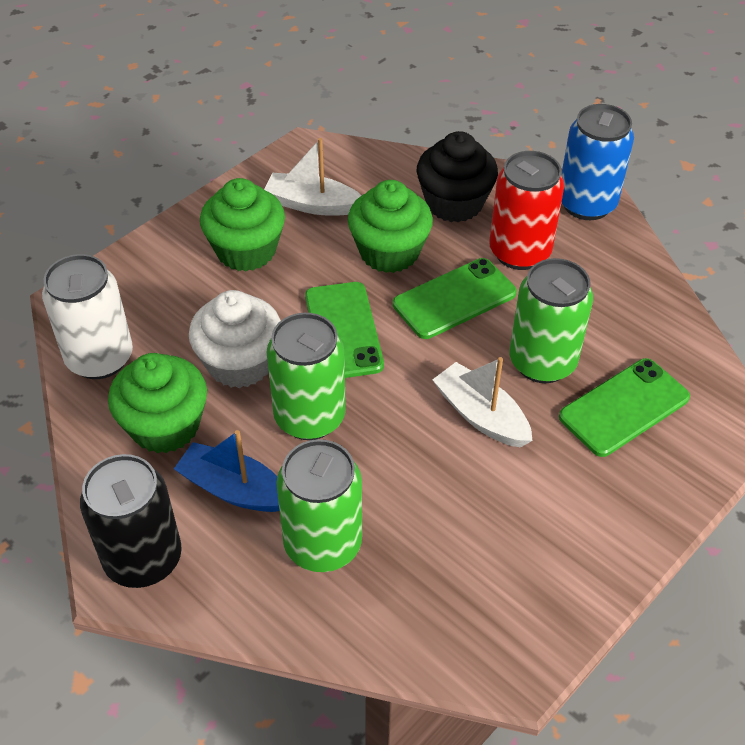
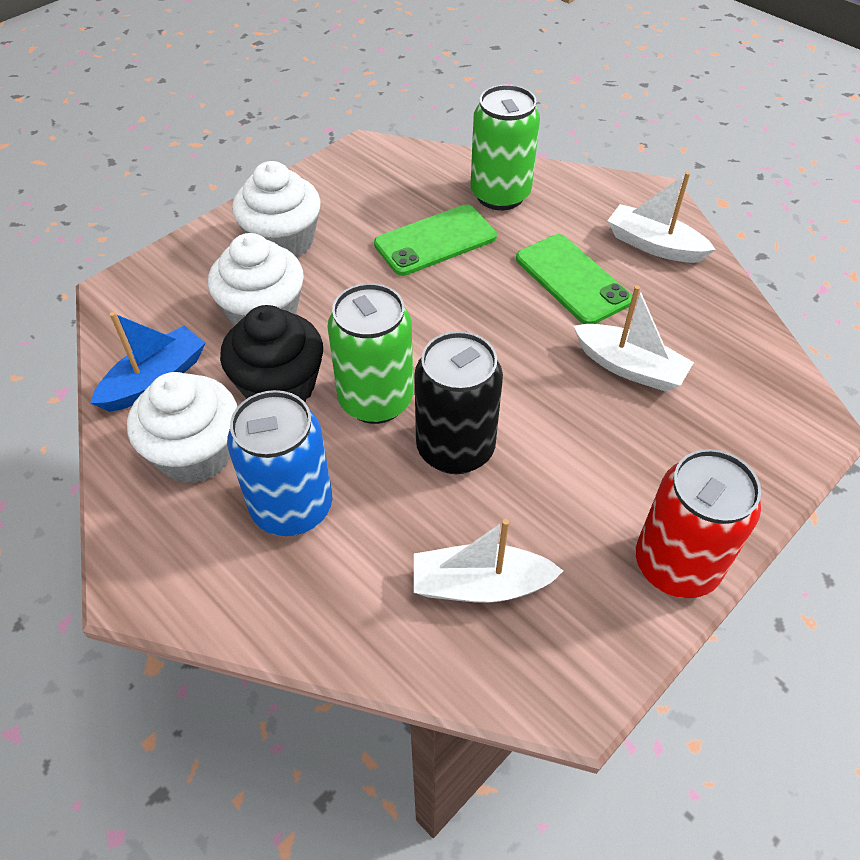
green can: 3 -> 2
green cupcake: 3 -> 0
green phone: 3 -> 2
white boat: 2 -> 3
white can: 1 -> 0
white cupcake: 1 -> 3

